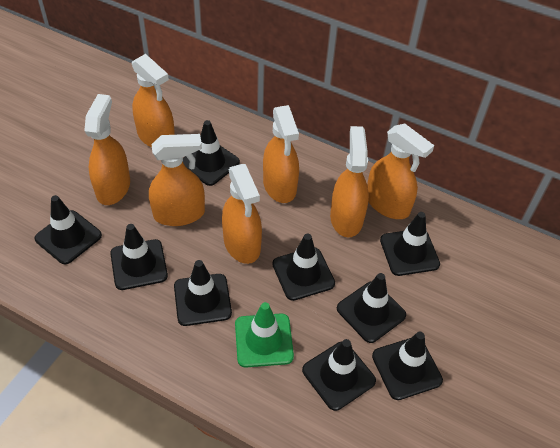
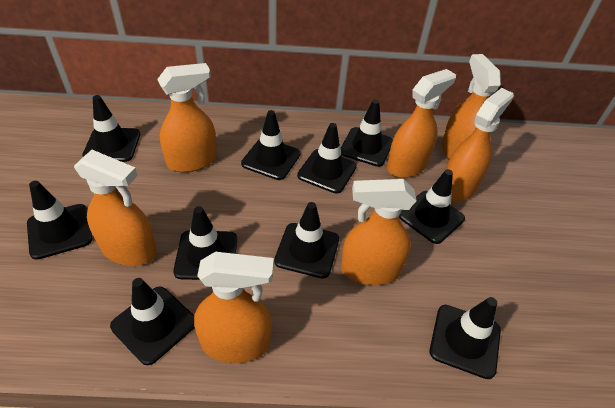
black traffic cone: 9 -> 10
green traffic cone: 1 -> 0

